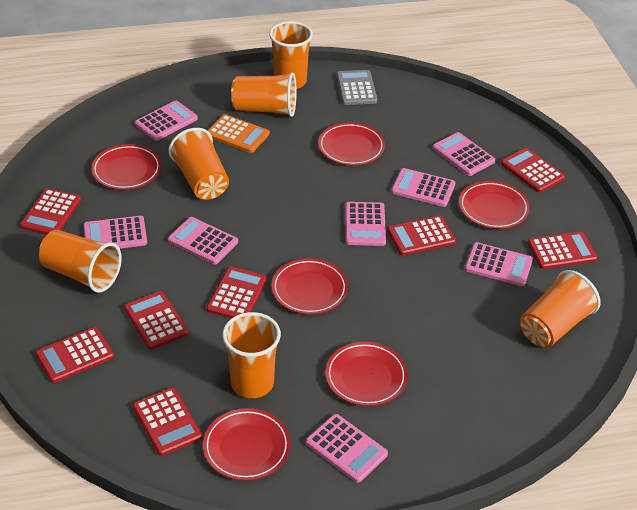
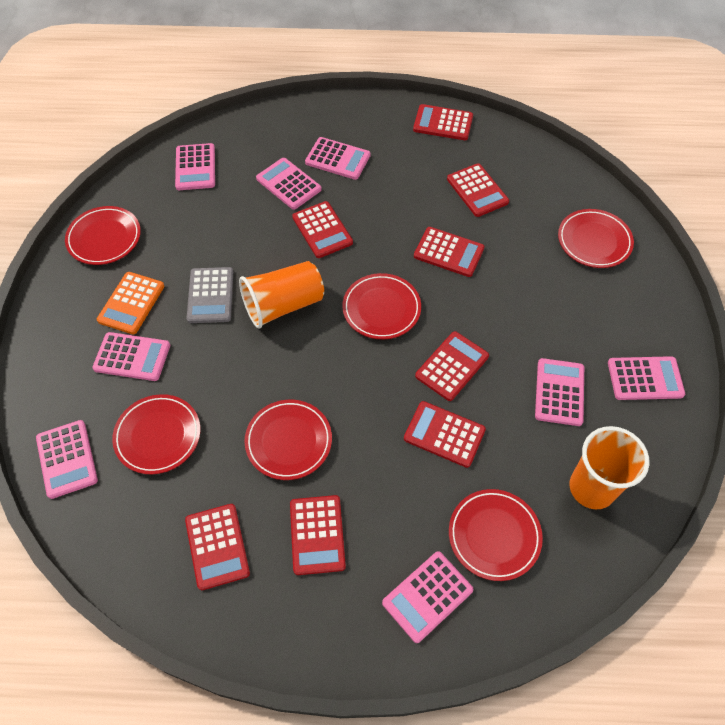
orange cup: 6 -> 2

